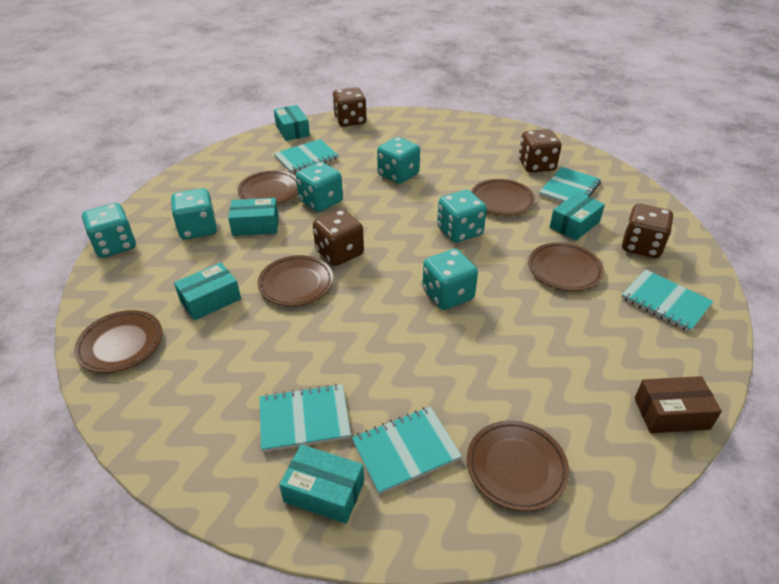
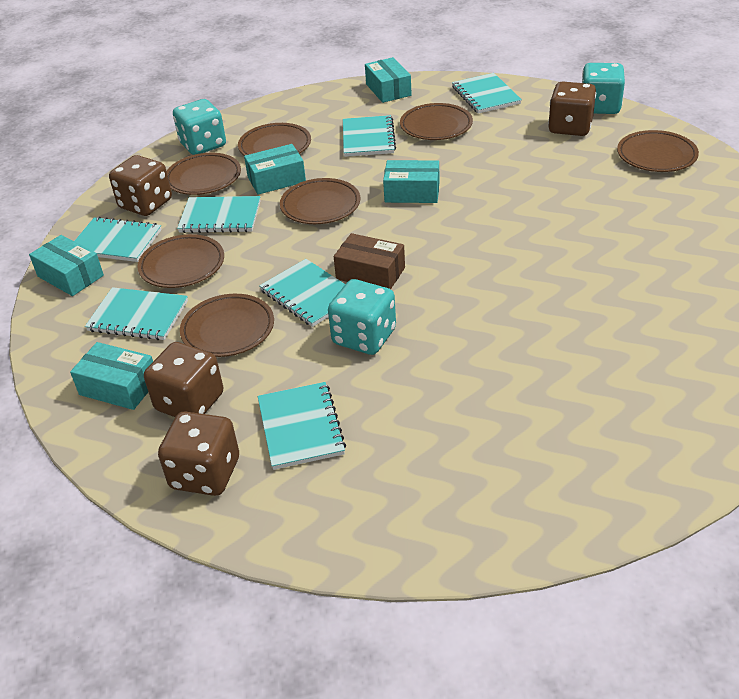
brown plate: 6 -> 7
turquoise dice: 6 -> 3
turquoise notebook: 5 -> 7

